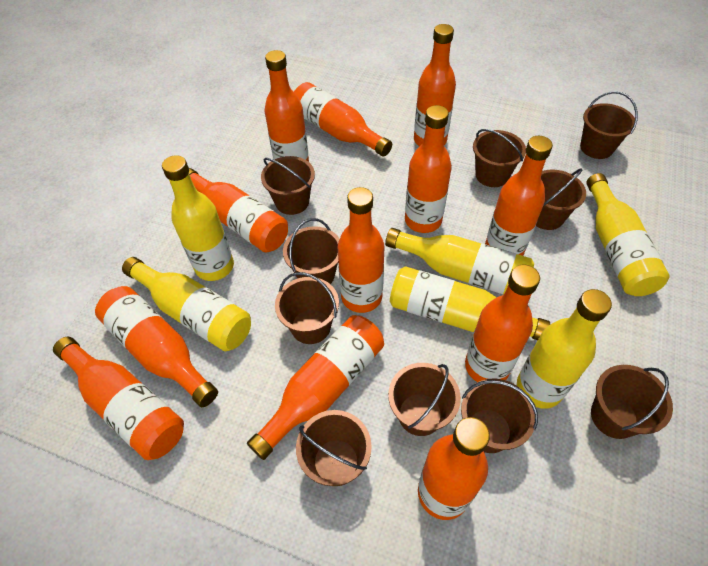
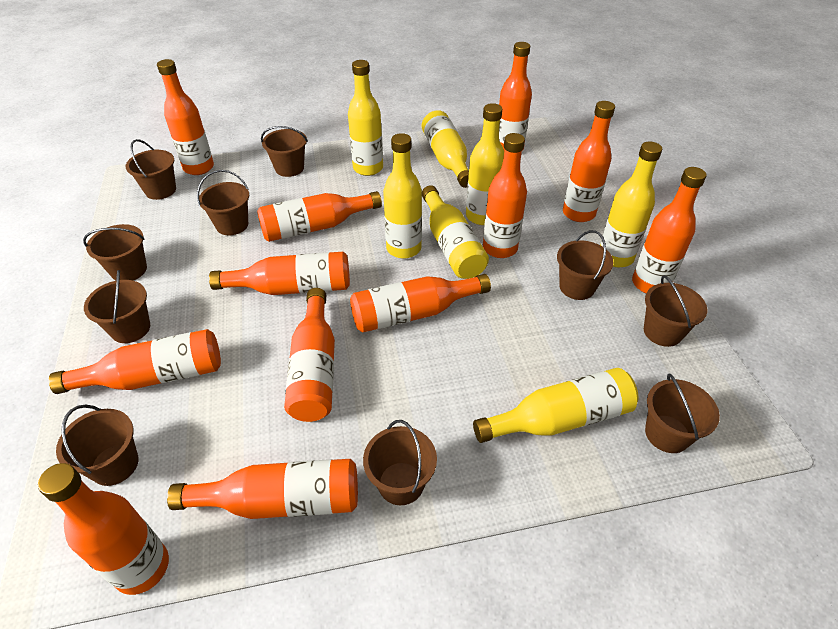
yellow bottle: 6 -> 7

